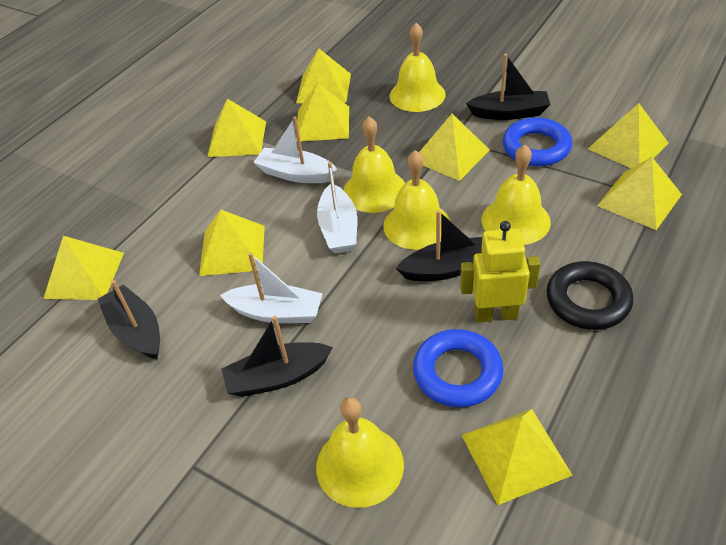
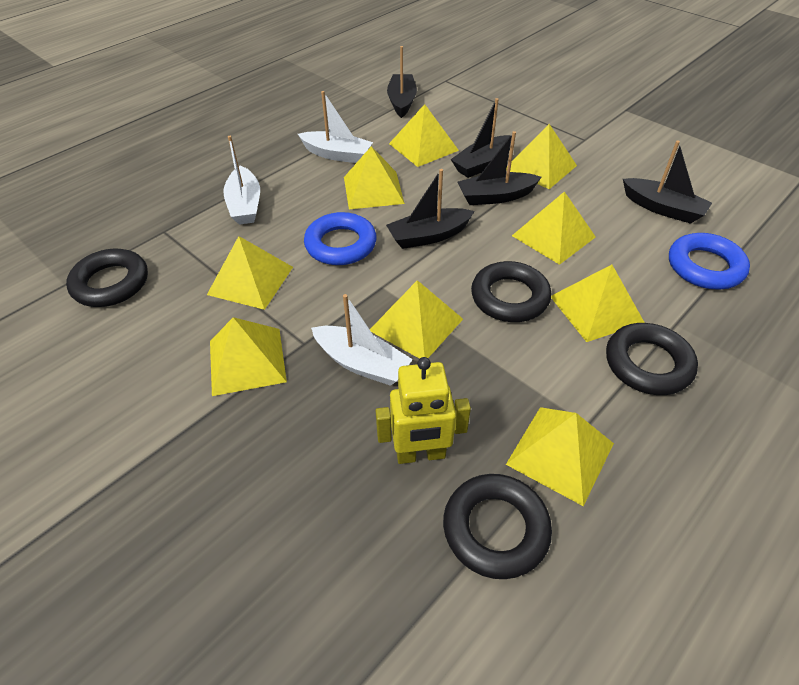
black boat: 4 -> 5
black ring: 1 -> 4
yellow bell: 5 -> 0

